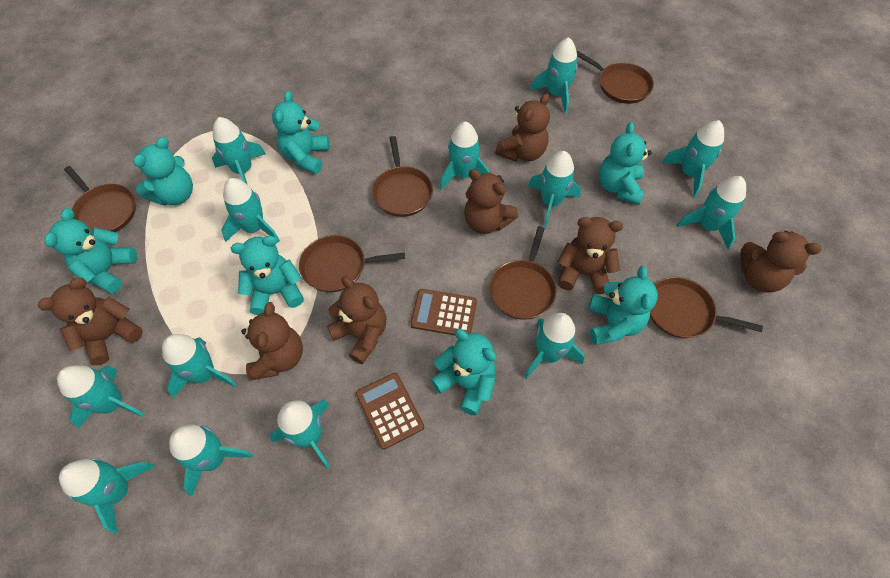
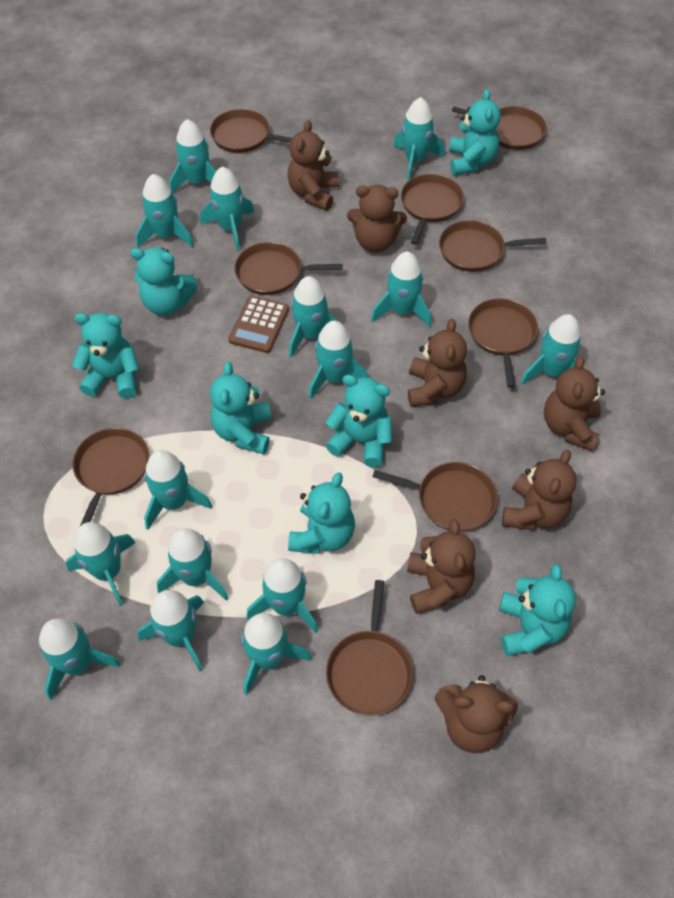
brown calculator: 2 -> 1
brown pan: 6 -> 9
turquoise rocket: 13 -> 15

